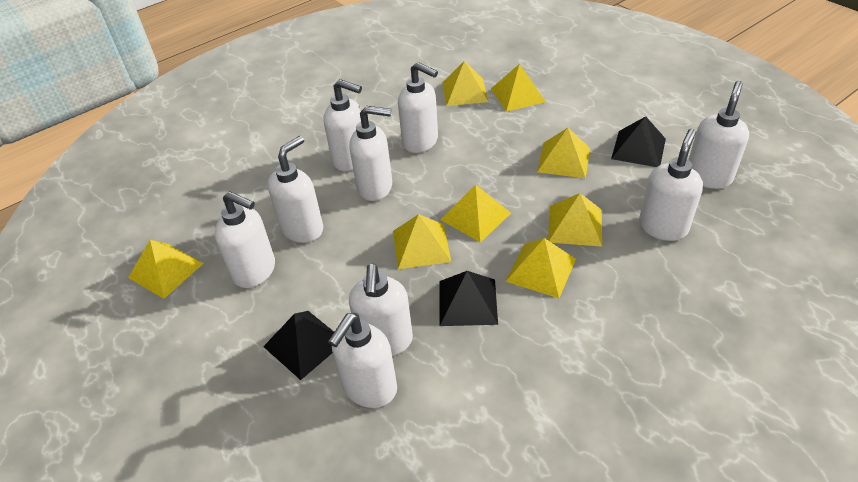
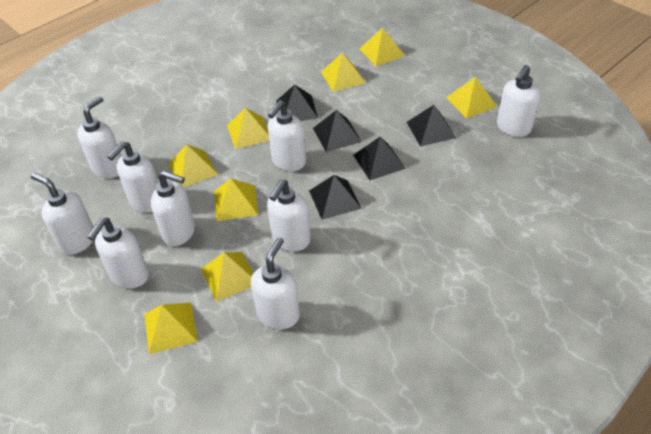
black pyramid: 3 -> 5

